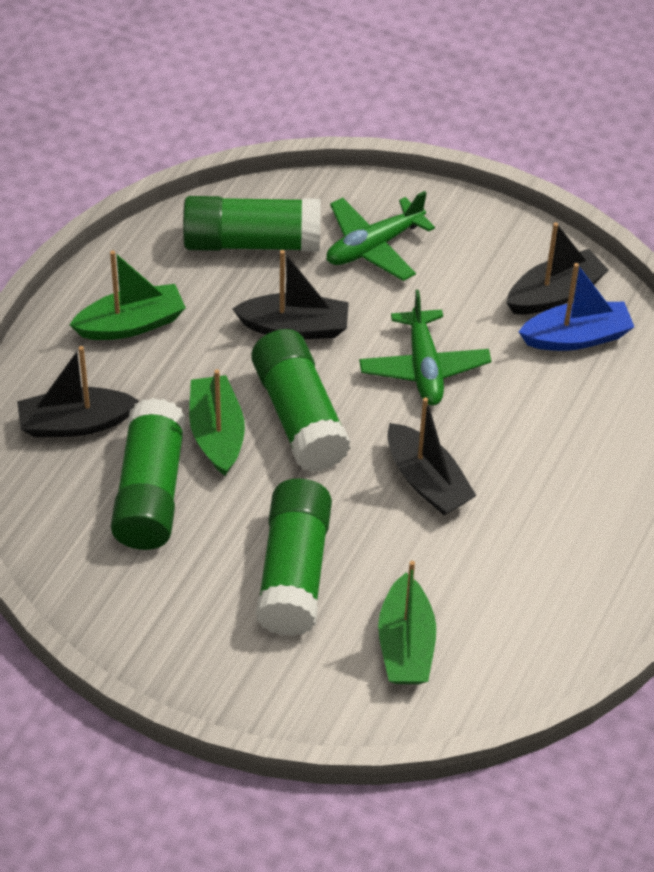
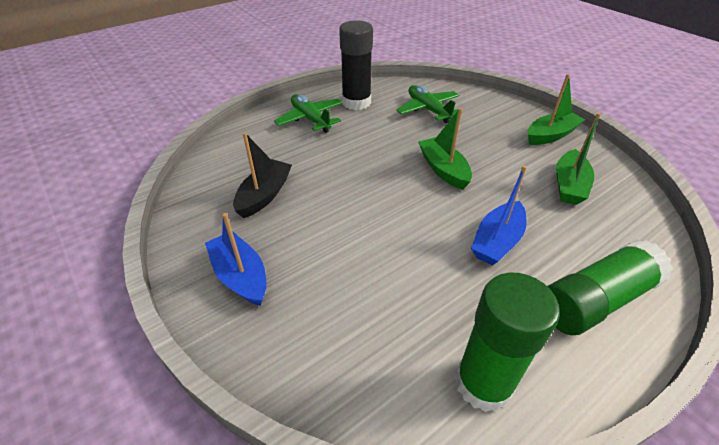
black boat: 4 -> 1
black glue stick: 0 -> 1
blue boat: 1 -> 2
green glue stick: 4 -> 2

